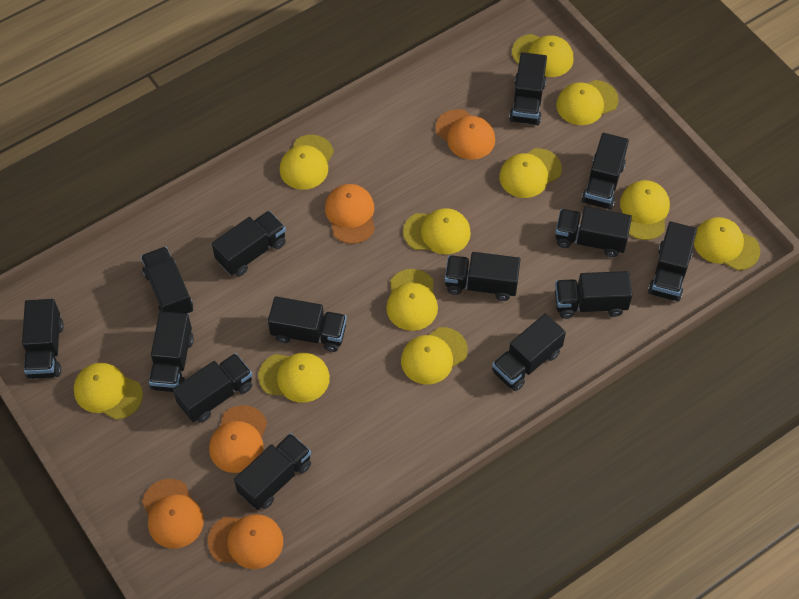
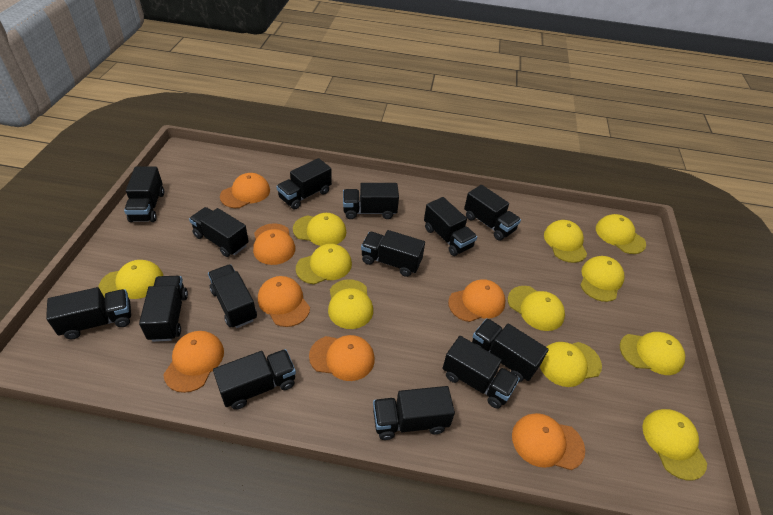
orange cap: 5 -> 7

